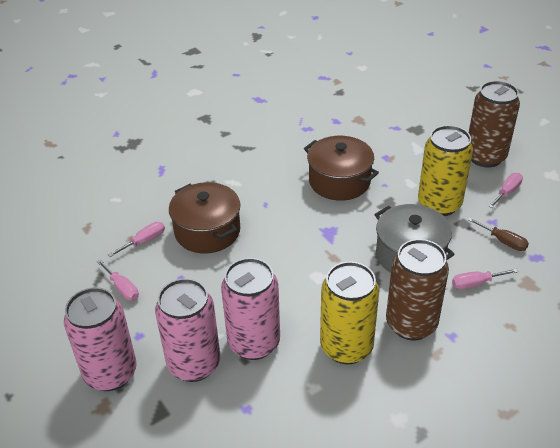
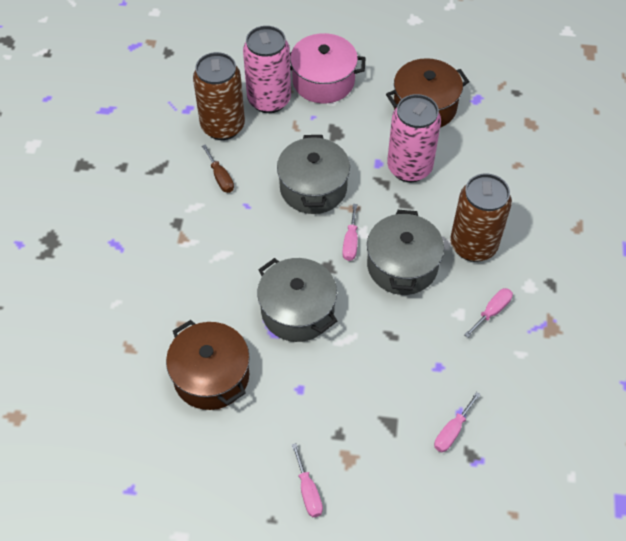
grey pot: 1 -> 3
pink can: 3 -> 2
pink pot: 0 -> 1
yellow can: 2 -> 0

